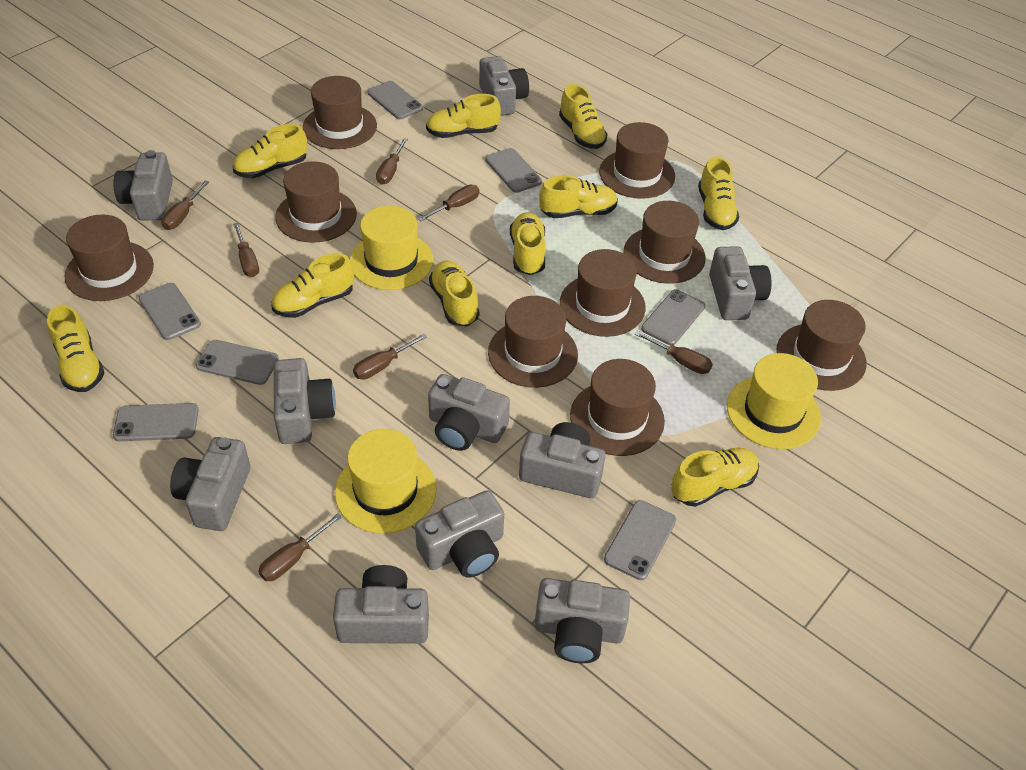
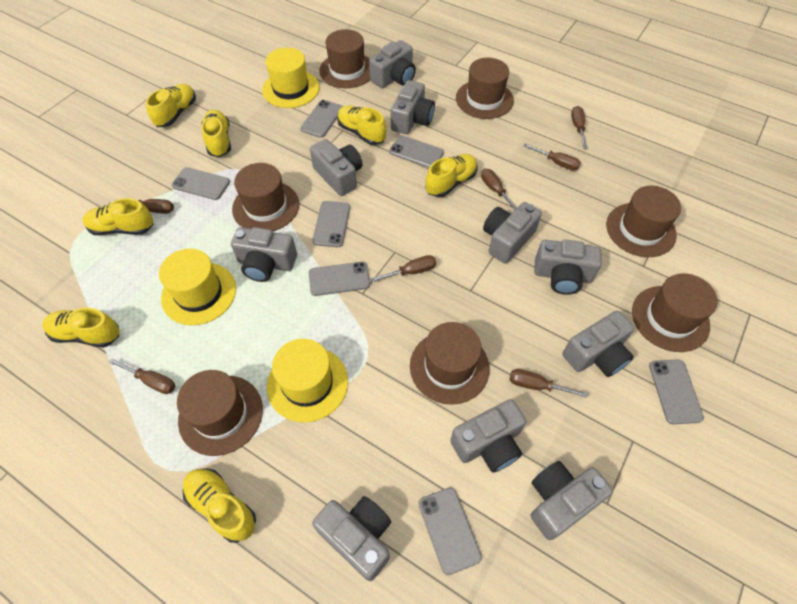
brown hat: 9 -> 7
yellow shoe: 10 -> 7

